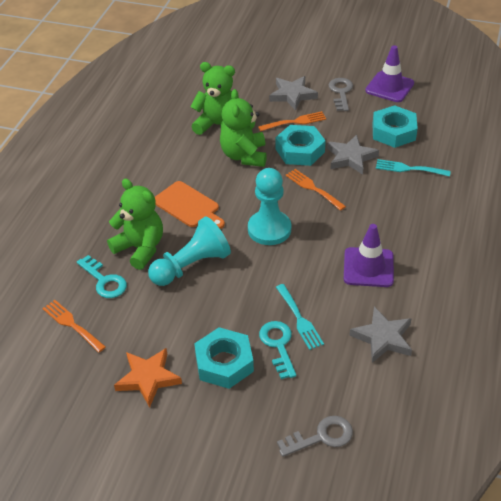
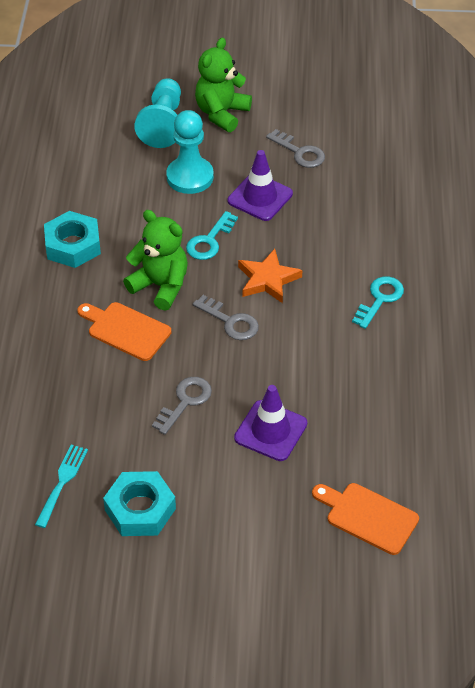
green teddy bear: 3 -> 2
grey key: 2 -> 3
grey star: 3 -> 0
orange cutting board: 1 -> 2
orange fork: 3 -> 0
turquoise fork: 2 -> 1
turquoise nut: 3 -> 2

